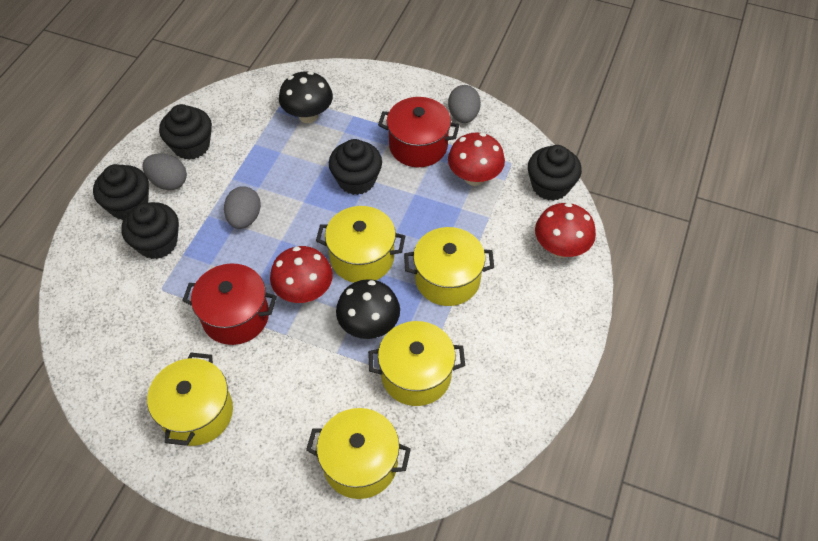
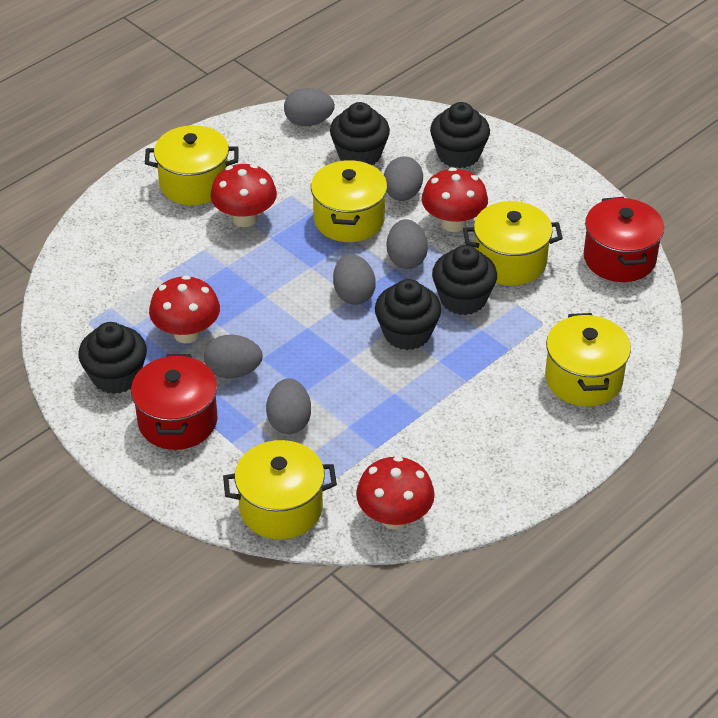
black mushroom: 2 -> 0
grey egg: 3 -> 6
red mushroom: 3 -> 4

